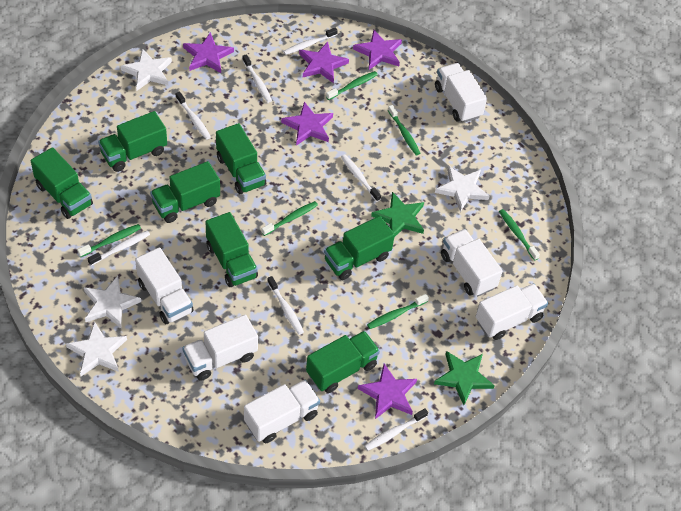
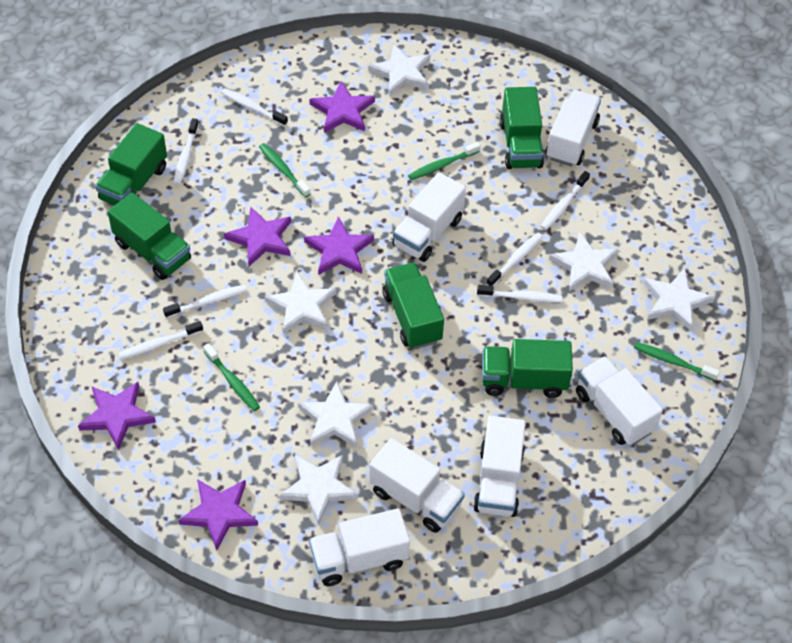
green star: 2 -> 0
green toothbrush: 6 -> 4
green truck: 7 -> 5
white star: 4 -> 6

